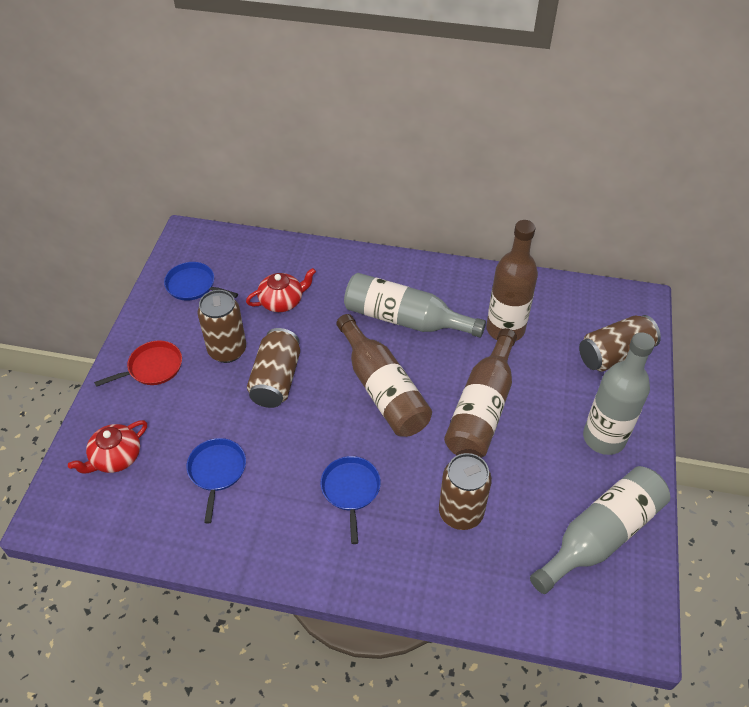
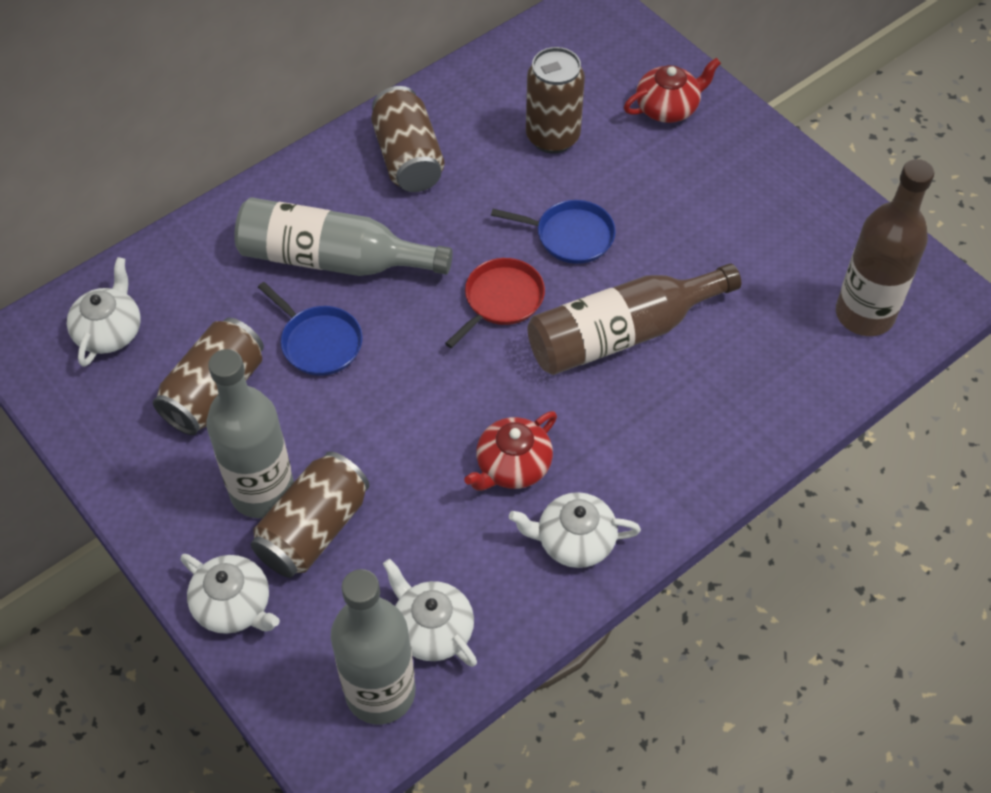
blue pan: 3 -> 2
brown bottle: 3 -> 2
white teapot: 0 -> 4

